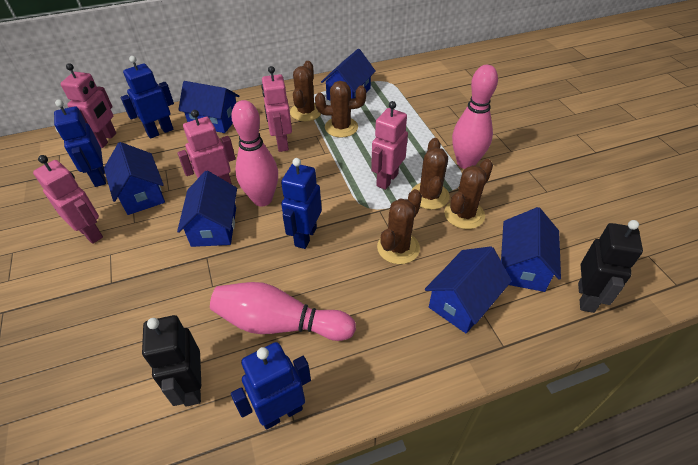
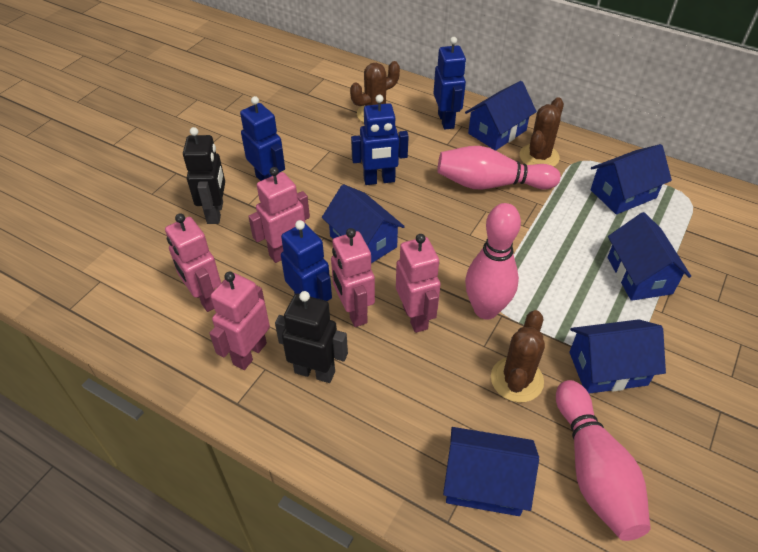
brown cactus: 5 -> 3

